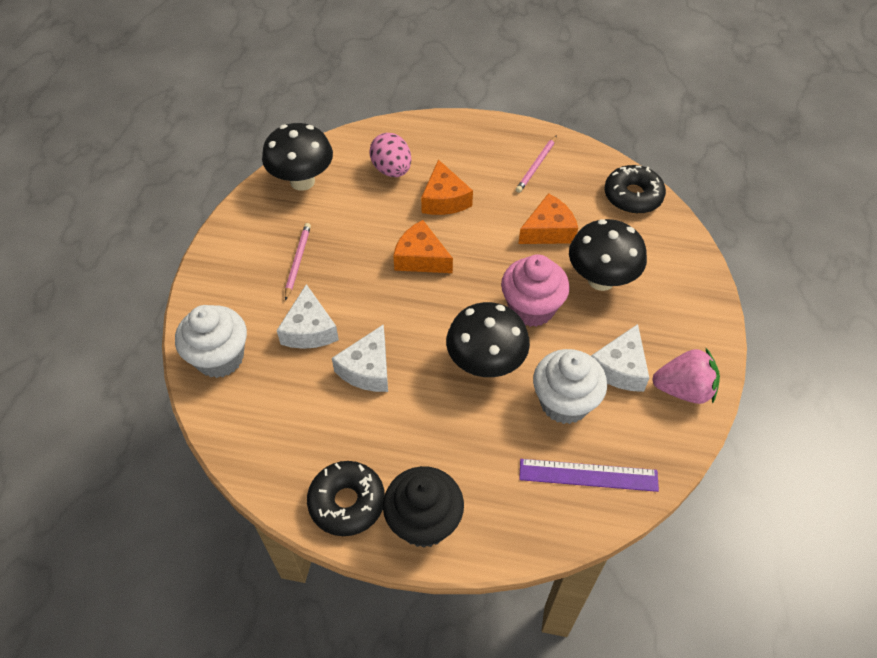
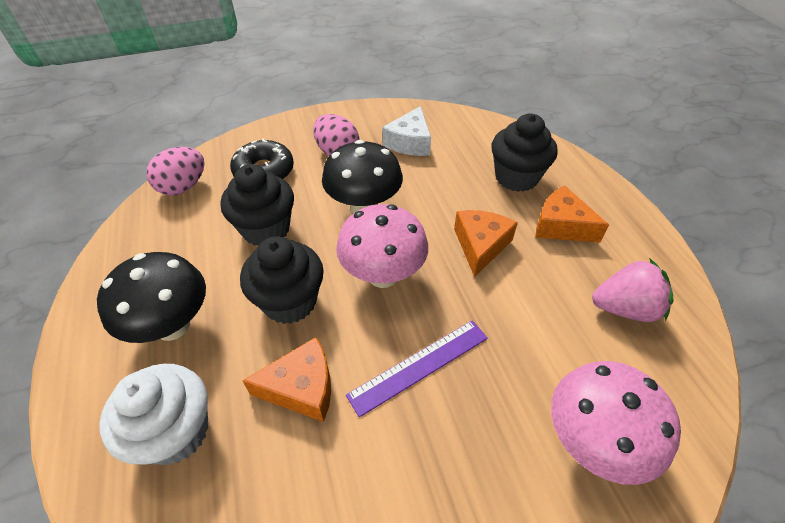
black cupcake: 1 -> 3
black donut: 2 -> 1
black mushroom: 3 -> 2
pink cupcake: 1 -> 0
pink egg: 1 -> 2
pink mushroom: 0 -> 2
pink pencil: 2 -> 0
white cheese: 3 -> 1
white cupcake: 2 -> 1

